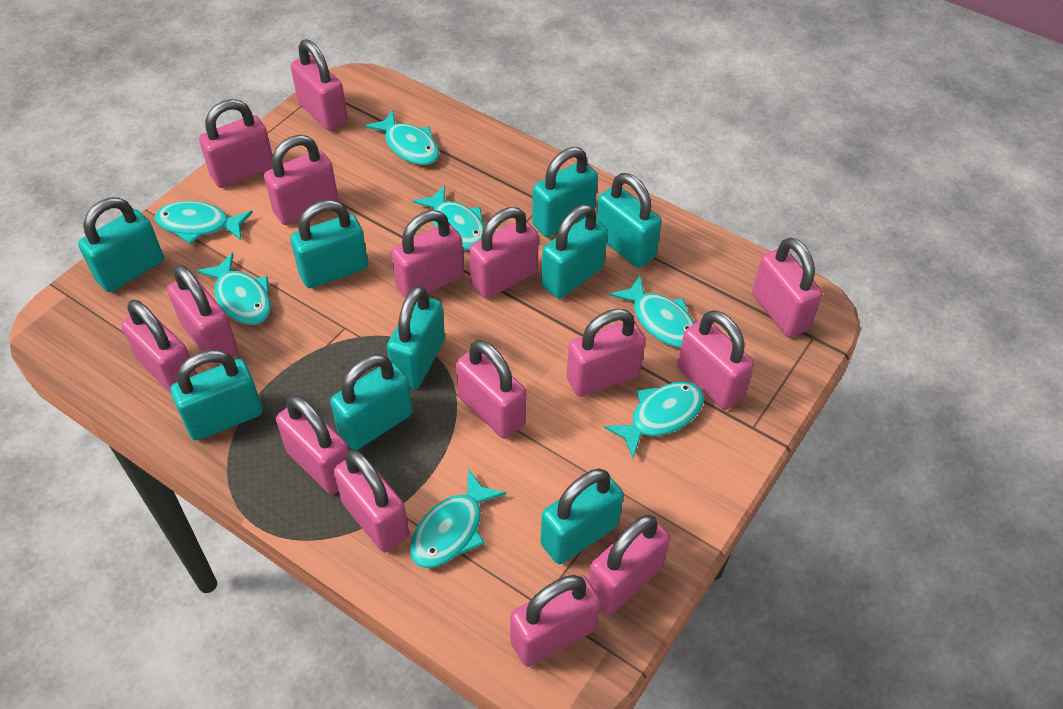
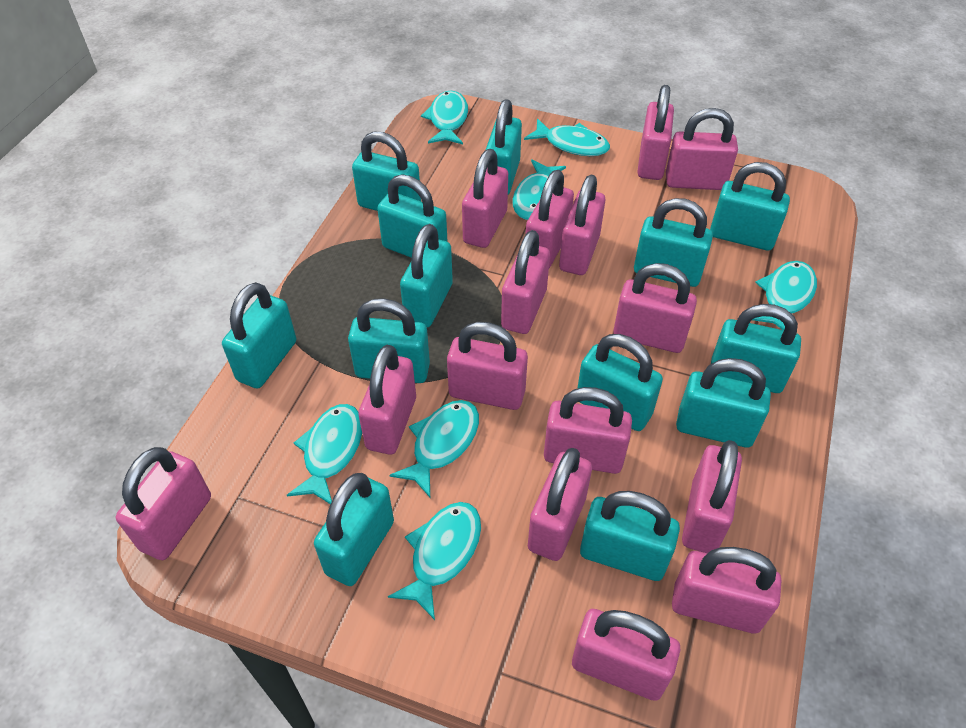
turquoise padlock: 9 -> 13

